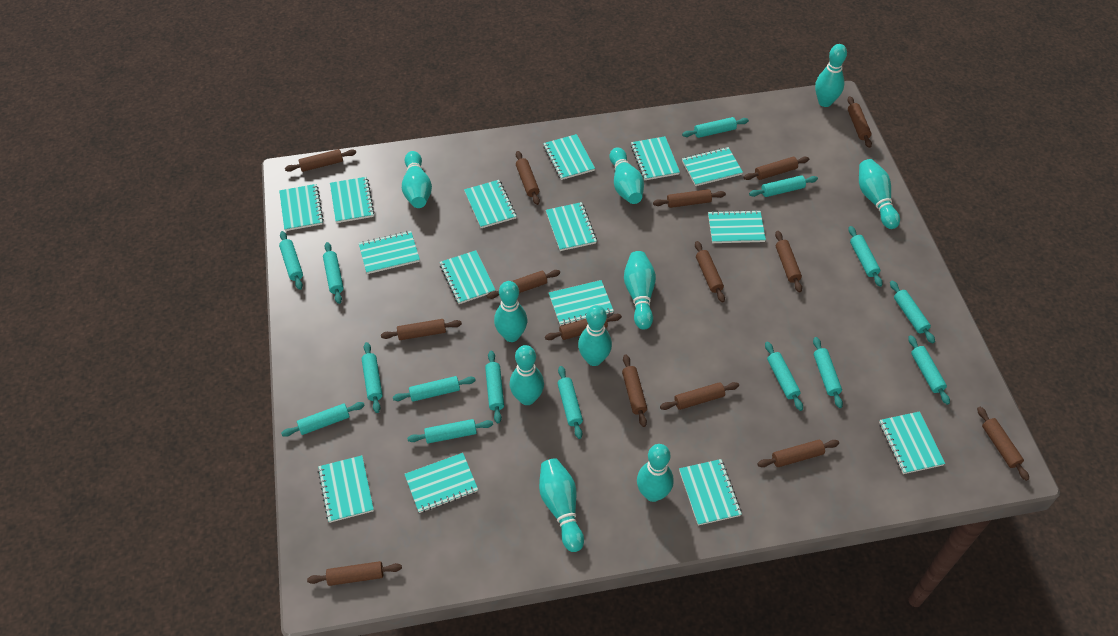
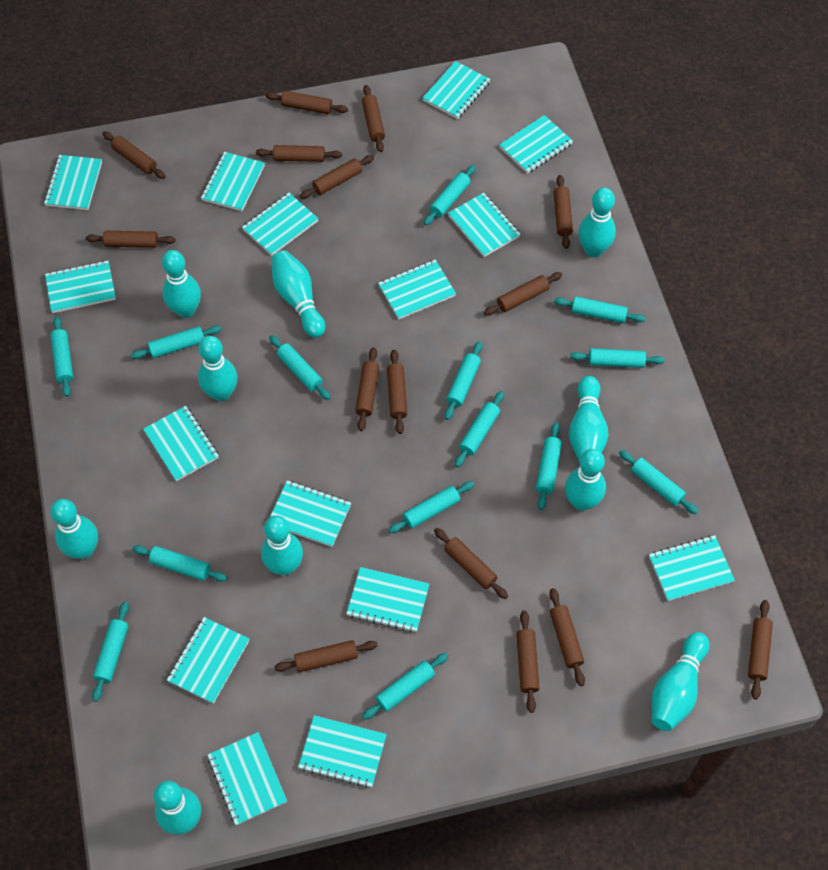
turquoise rolling pin: 15 -> 14

